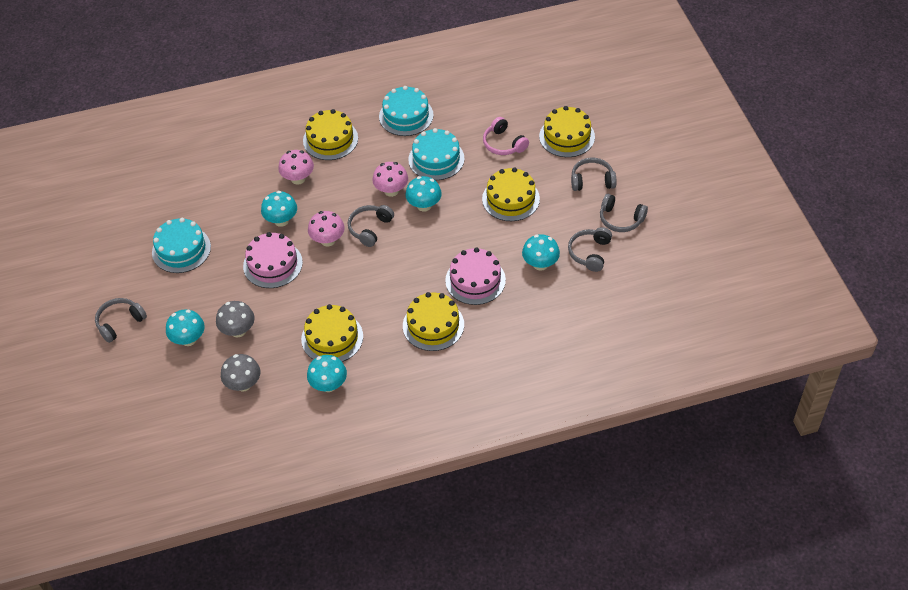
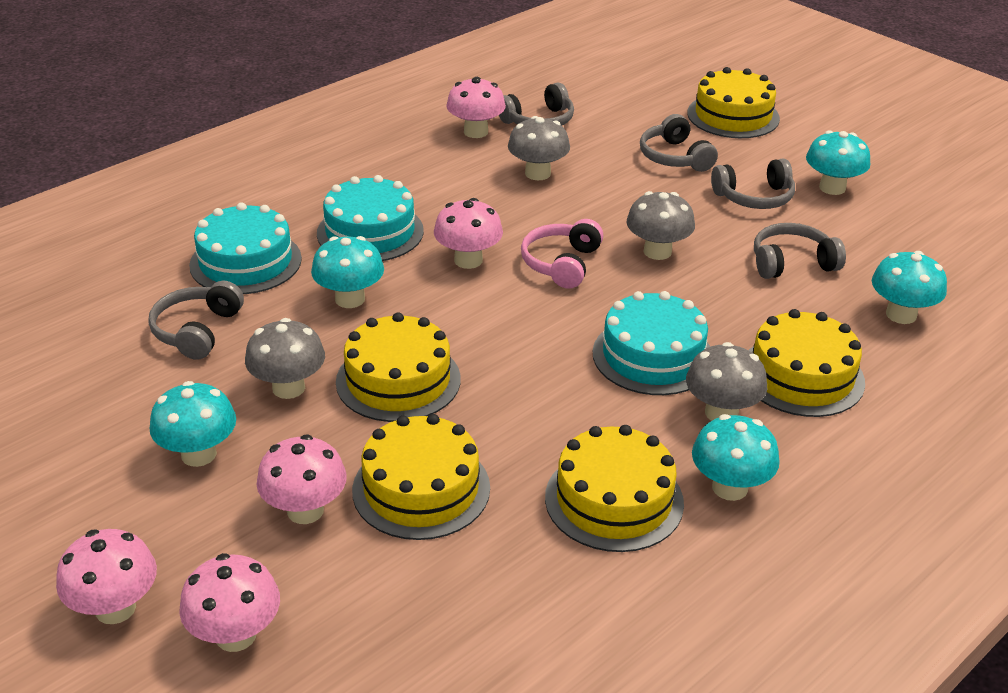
grey mushroom: 2 -> 4
pink cake: 2 -> 0
pink mushroom: 3 -> 5

